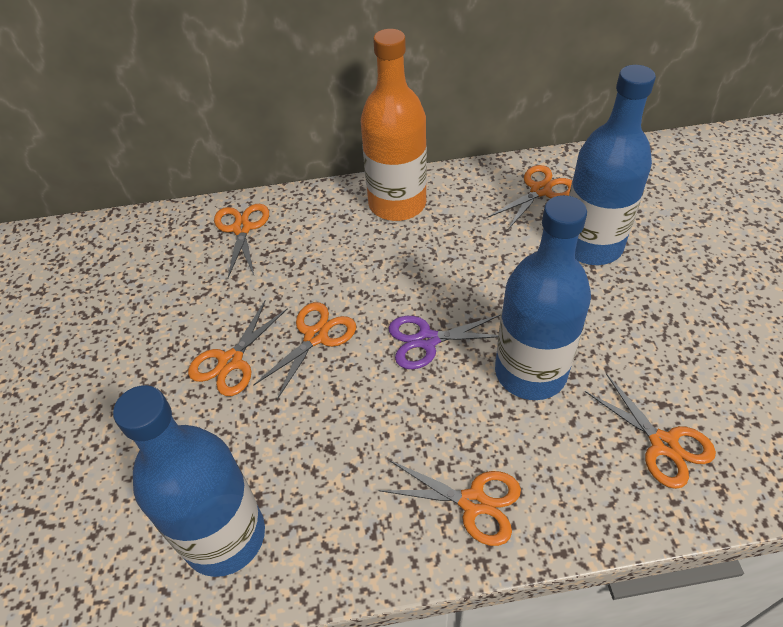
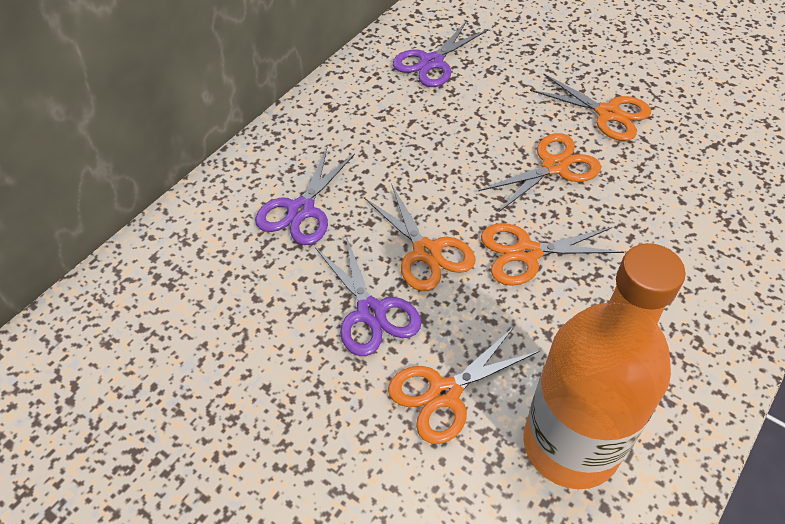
blue bottle: 3 -> 0
orange scissors: 6 -> 5
purple scissors: 1 -> 3

